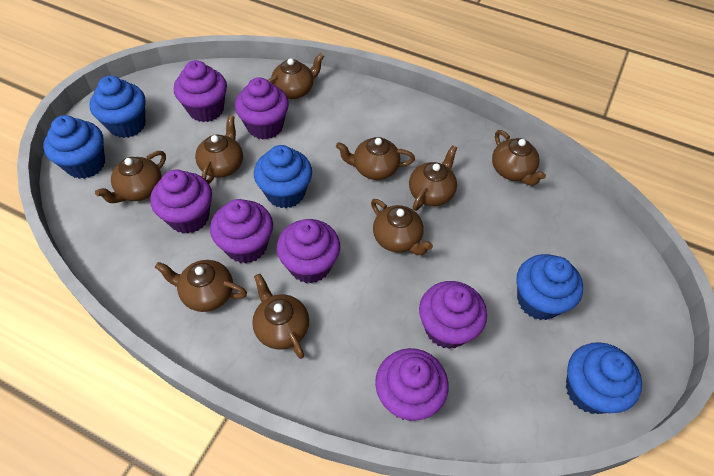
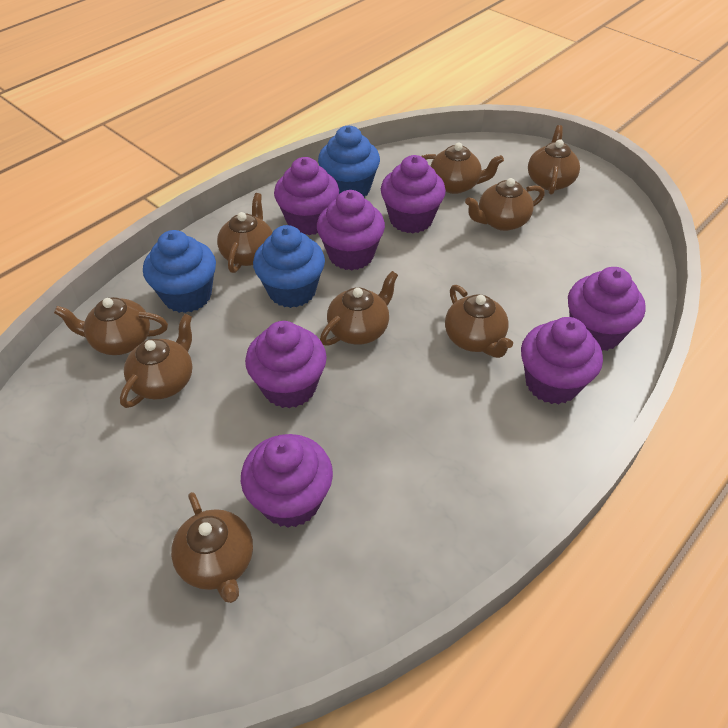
blue cupcake: 5 -> 3

